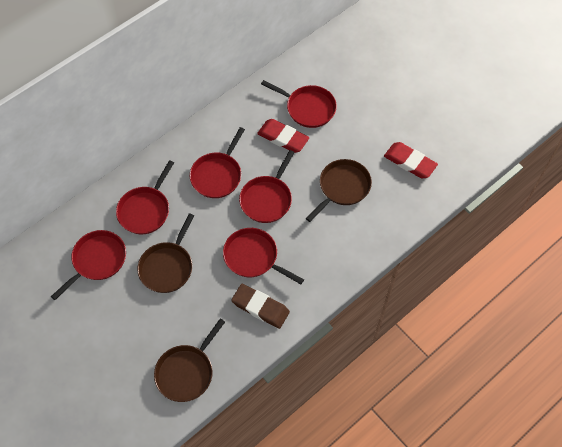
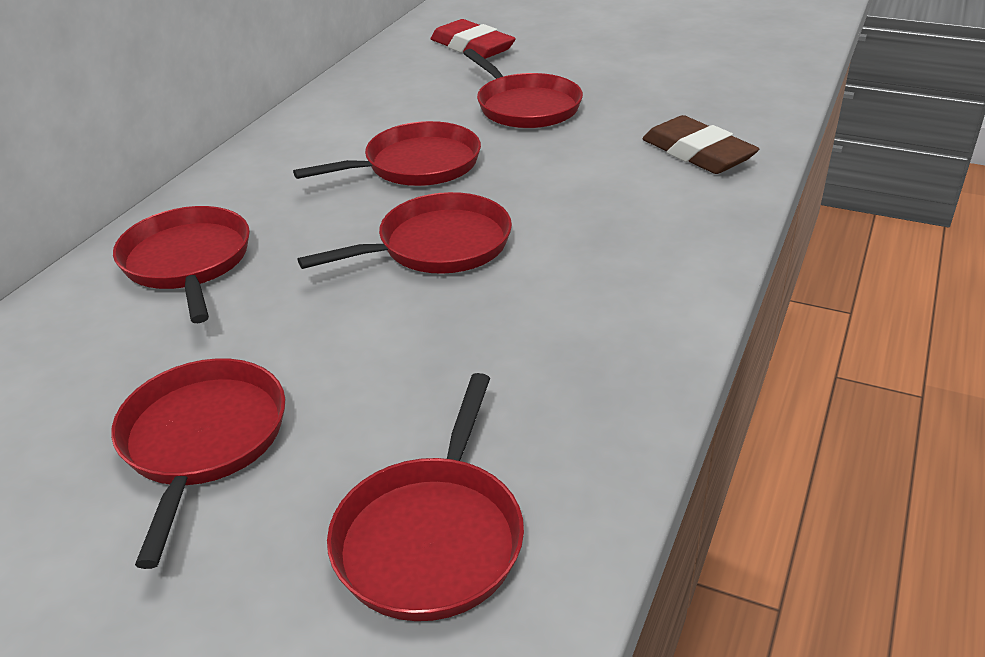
brown pan: 3 -> 0
red eraser: 2 -> 1

